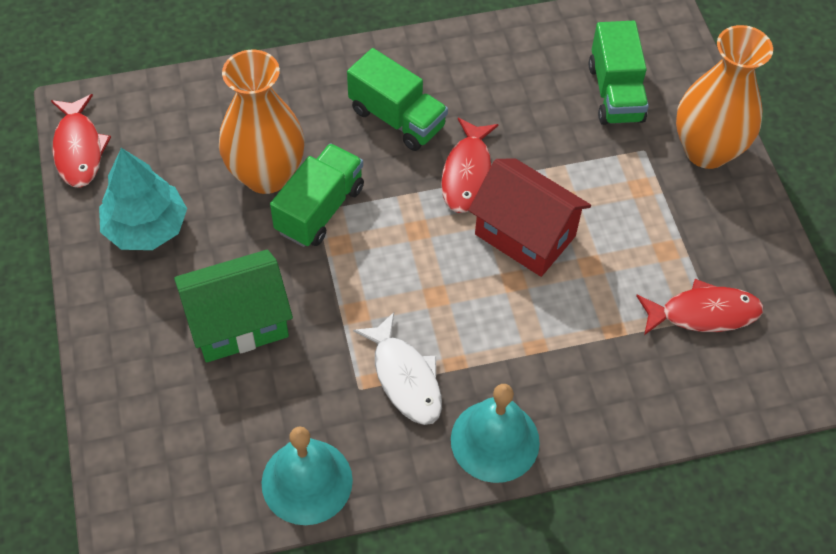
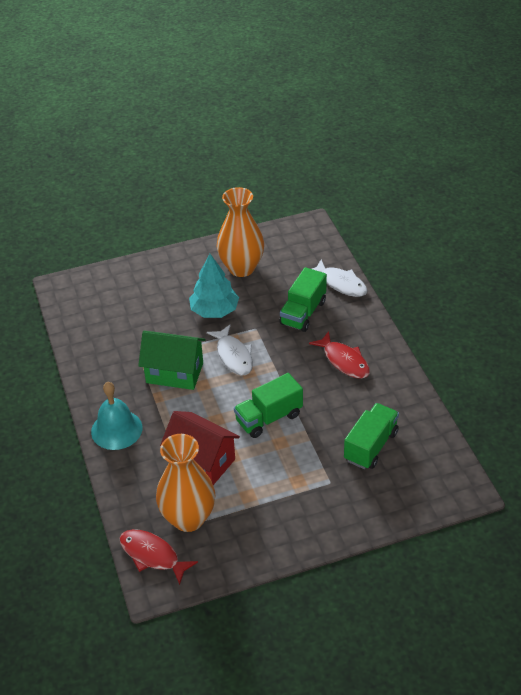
red fish: 3 -> 2
turquoise bell: 2 -> 1
white fish: 1 -> 2

